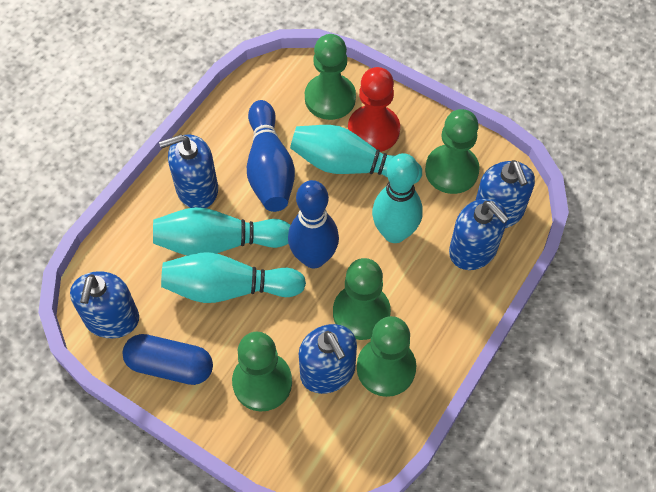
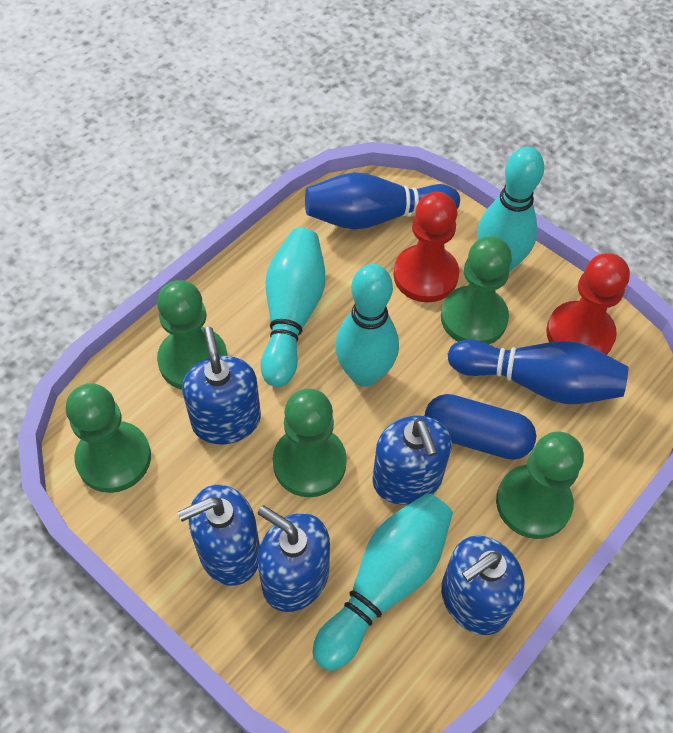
red pawn: 1 -> 2

